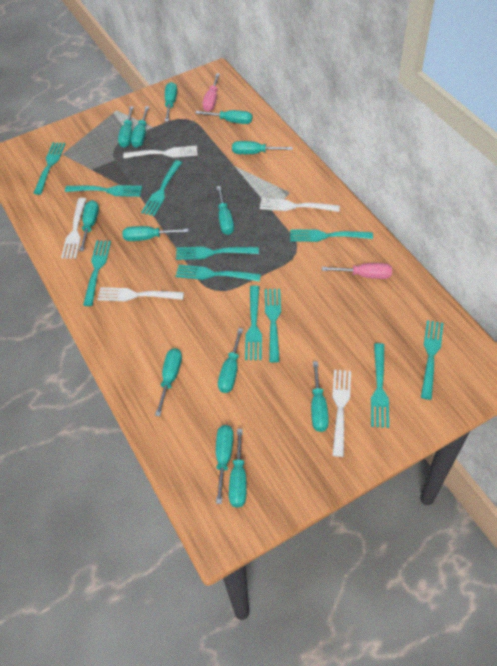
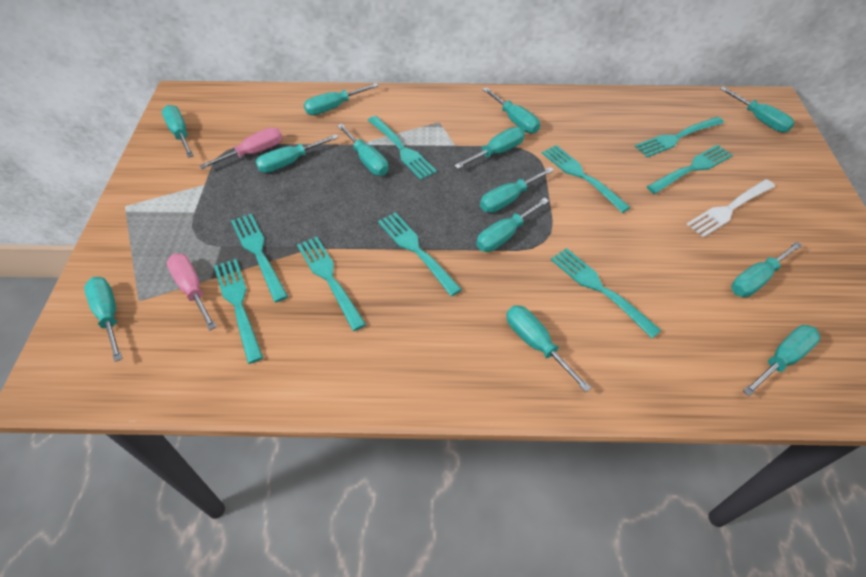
turquoise fork: 11 -> 9
white fork: 5 -> 1

